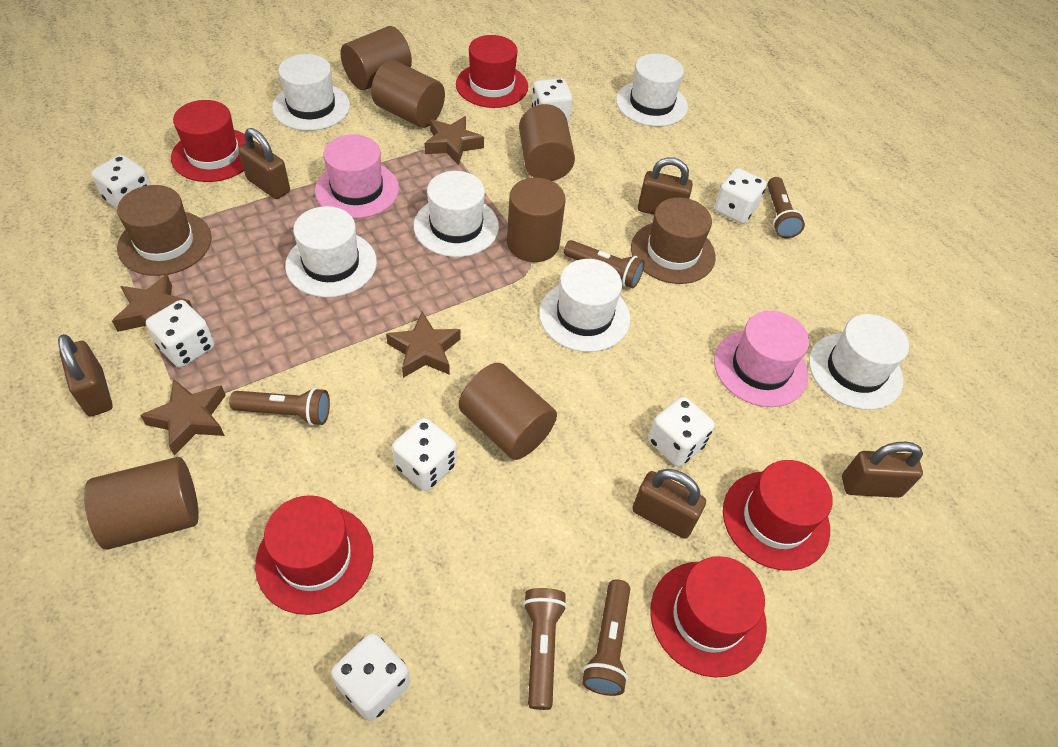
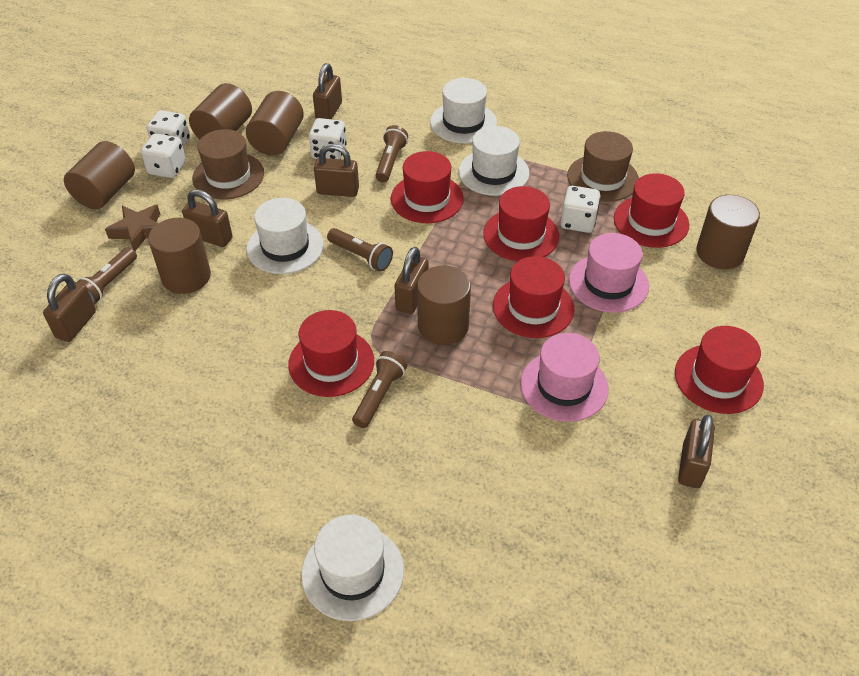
brown flashlight: 5 -> 4
brown padlock: 5 -> 6
brown star: 4 -> 1
red hat: 5 -> 6
white dice: 7 -> 4
white hat: 6 -> 4

